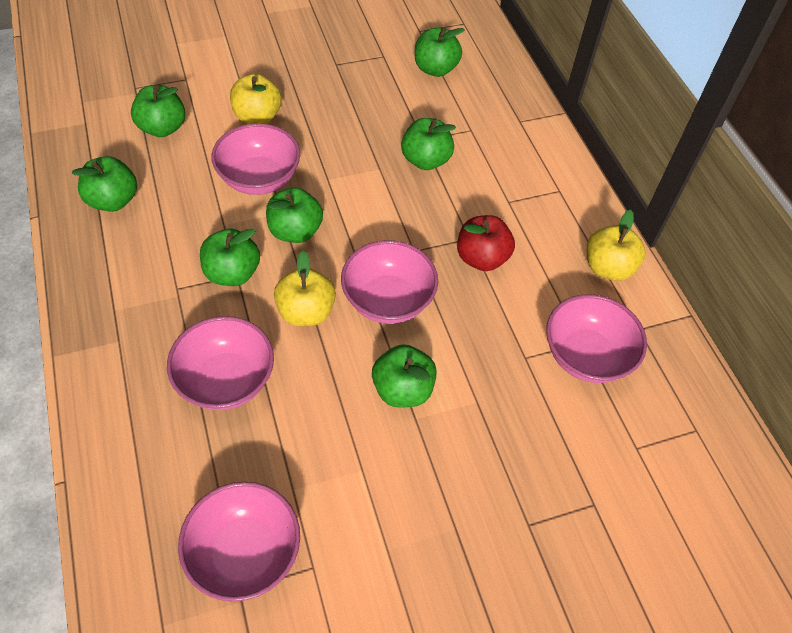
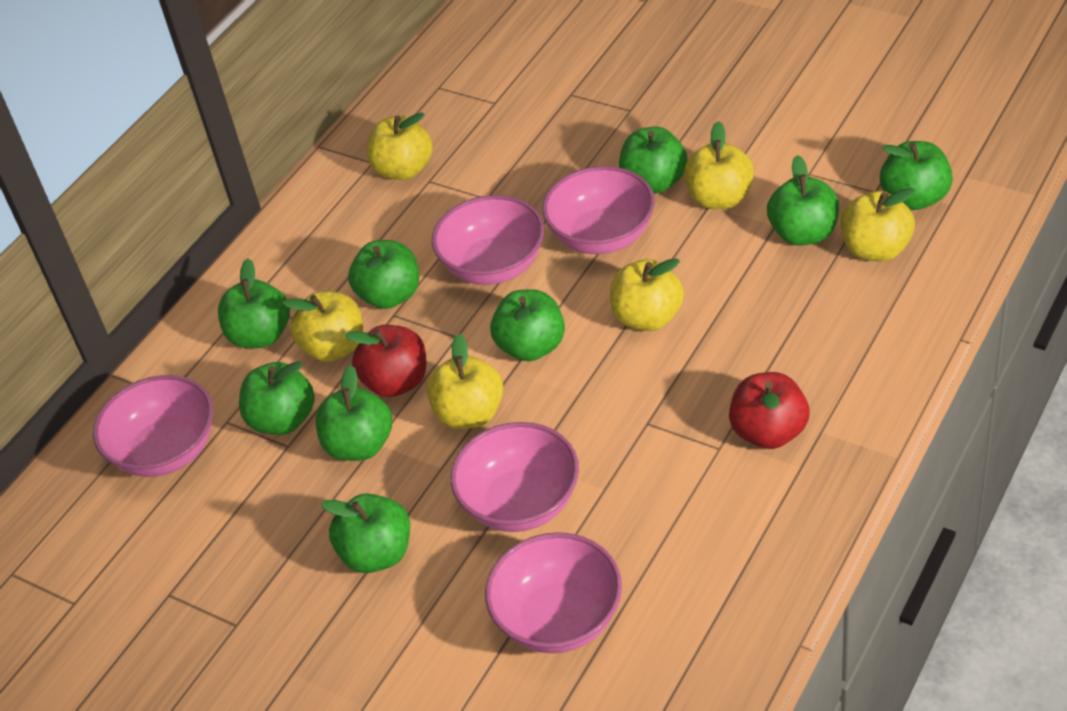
green apple: 7 -> 9
red apple: 1 -> 2
yellow apple: 3 -> 6

